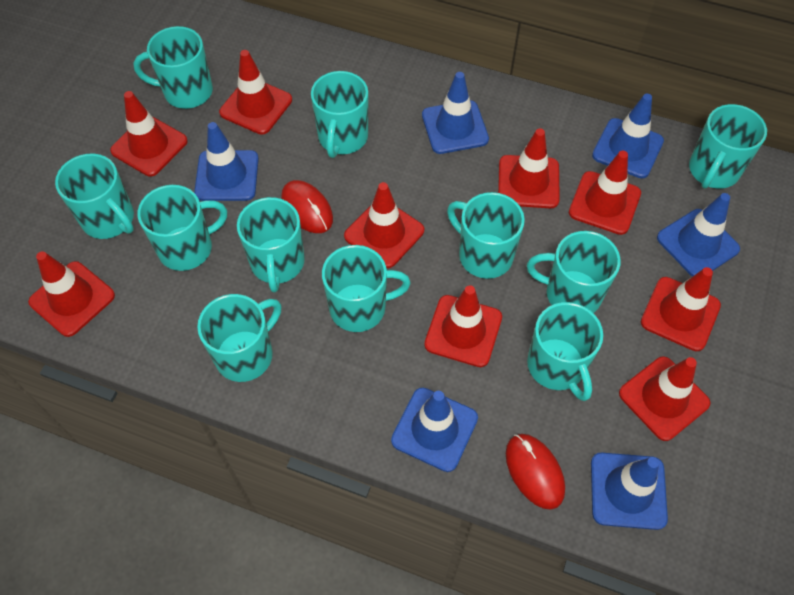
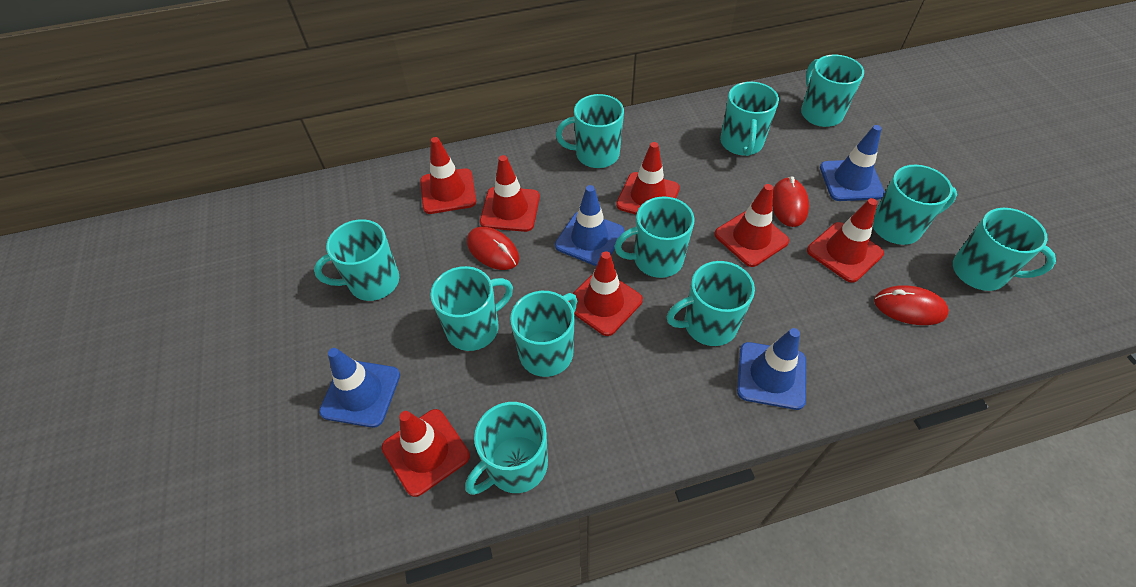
blue traffic cone: 6 -> 4
red mouse: 2 -> 3
red traffic cone: 9 -> 7

